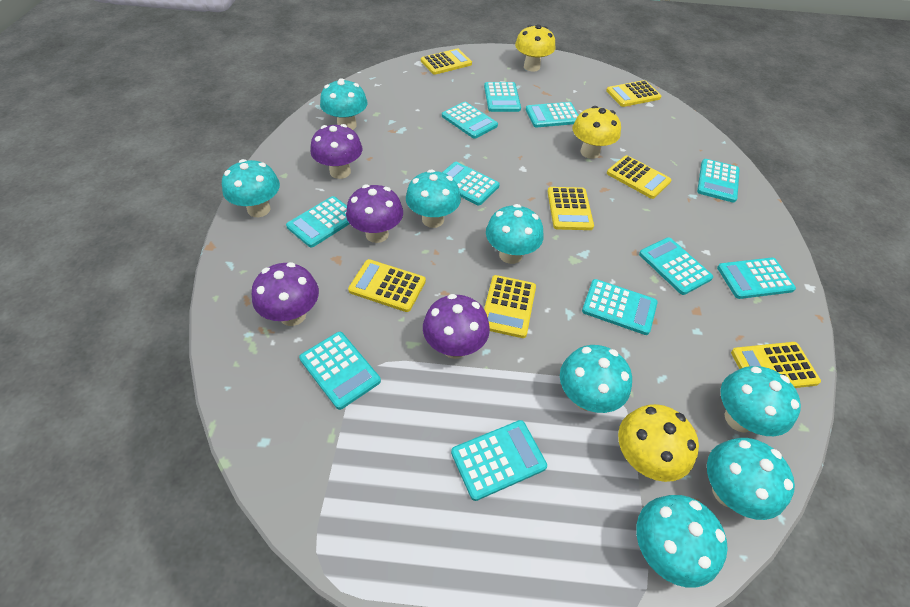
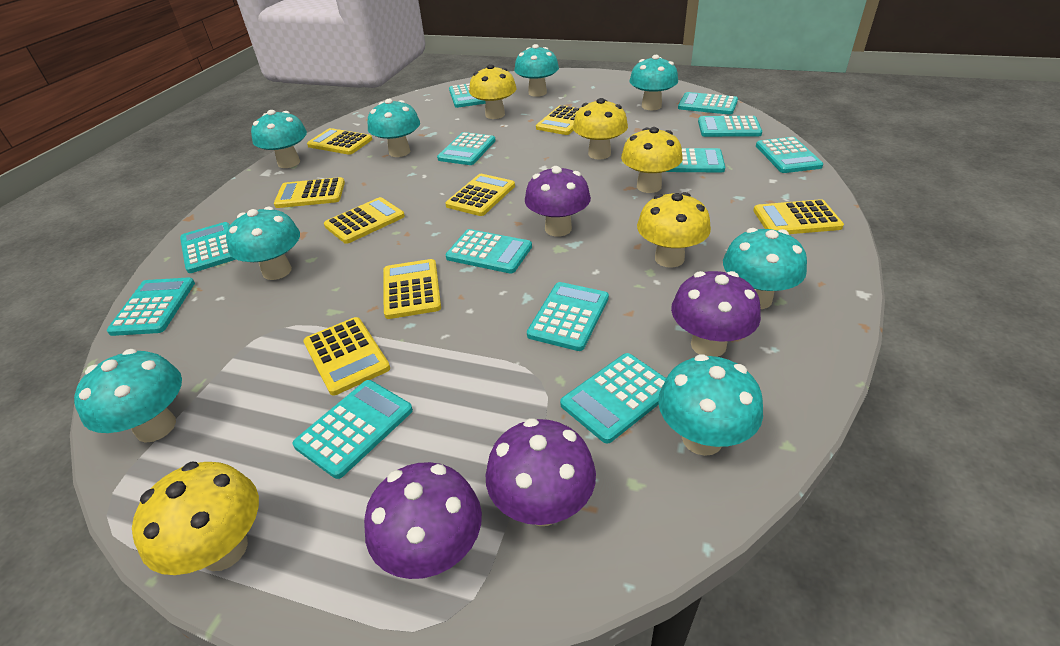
turquoise calculator: 11 -> 12
yellow calculator: 7 -> 8
yellow mushroom: 3 -> 5

